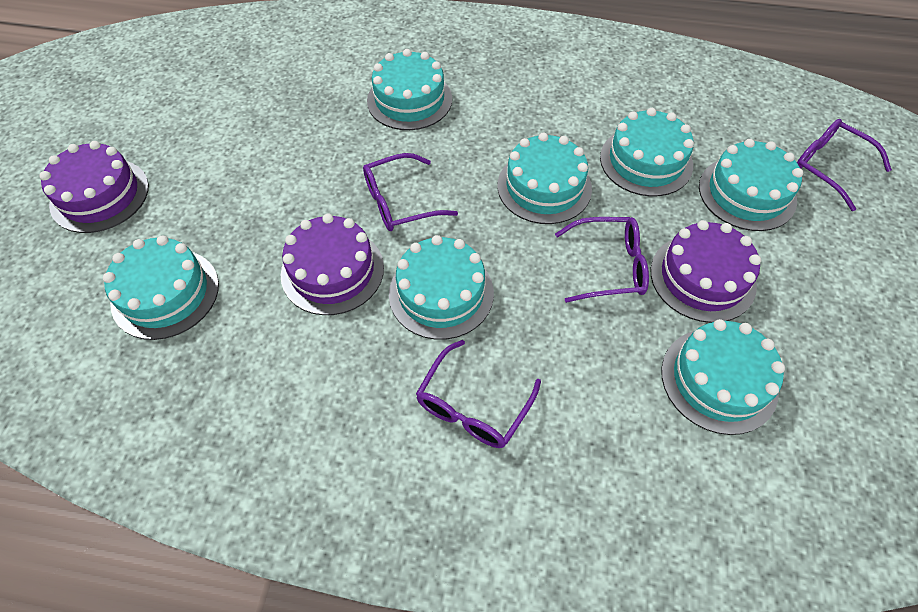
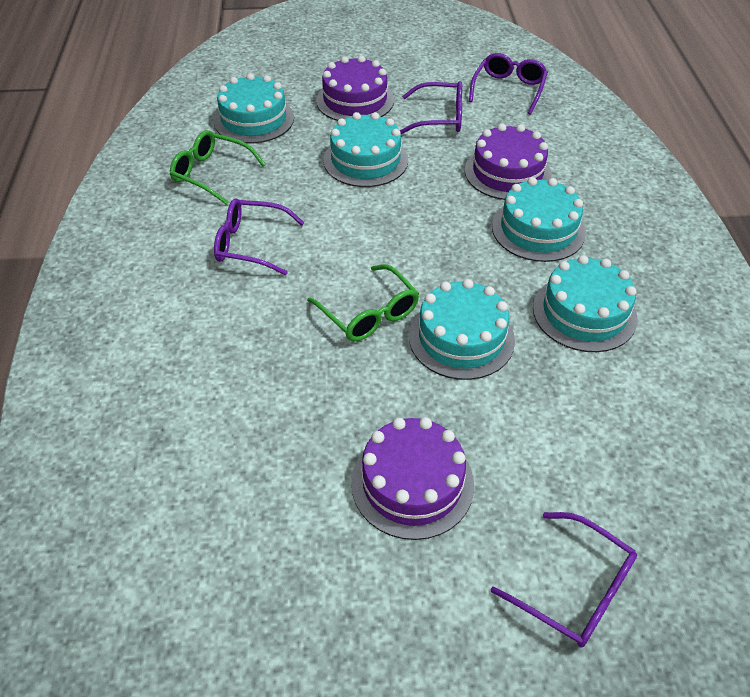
green glasses: 0 -> 2
turquoise cake: 7 -> 5

